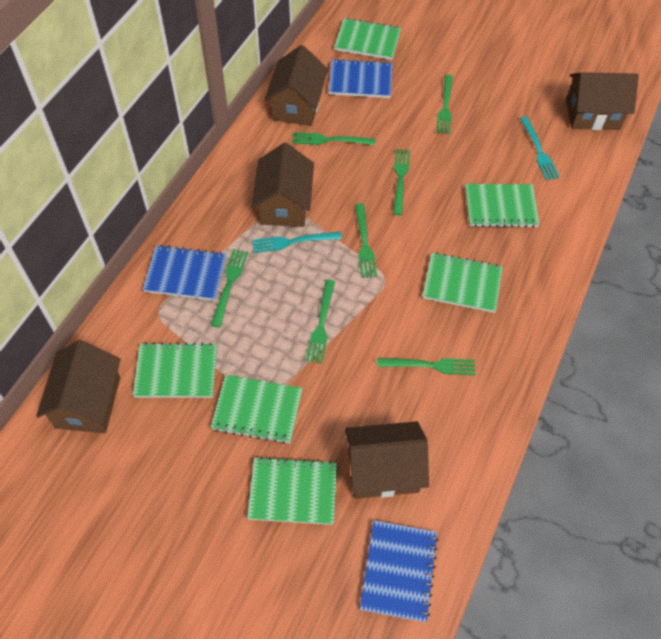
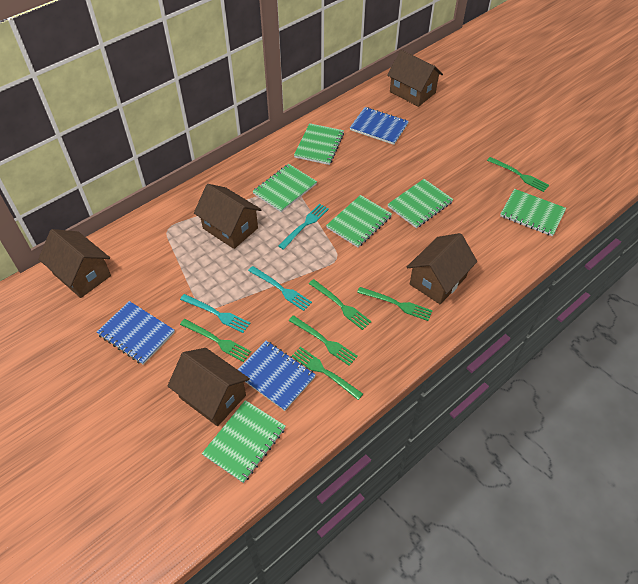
green fork: 7 -> 6
turquoise fork: 2 -> 3

